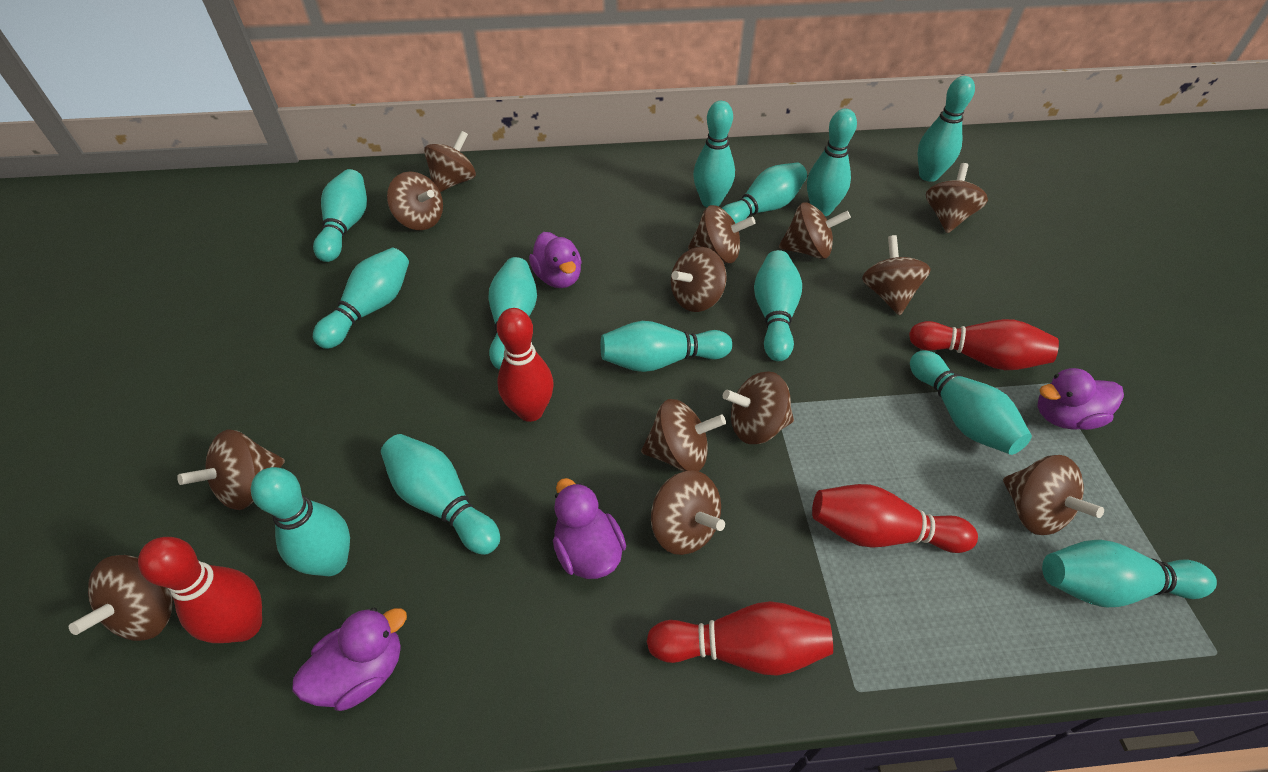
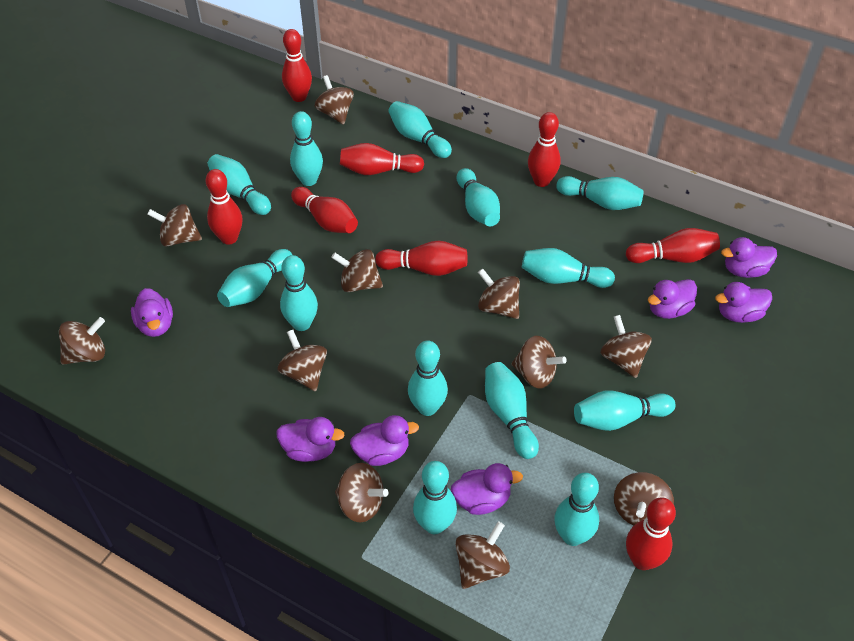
brown spinning top: 13 -> 11
purple duck: 4 -> 7
red bowling pin: 5 -> 8

